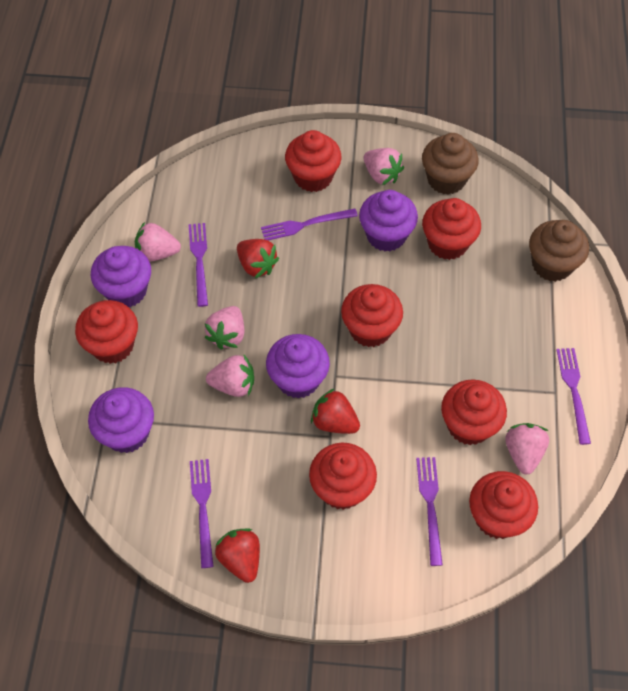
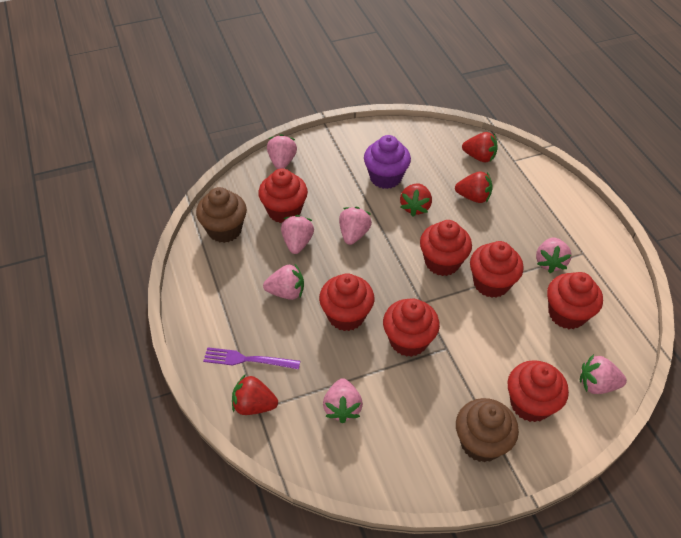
pink strawberry: 5 -> 7
purple cupcake: 4 -> 1
purple fork: 5 -> 1
red strawberry: 3 -> 4

